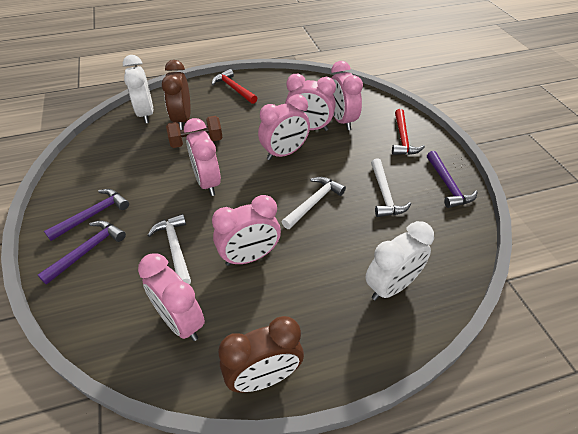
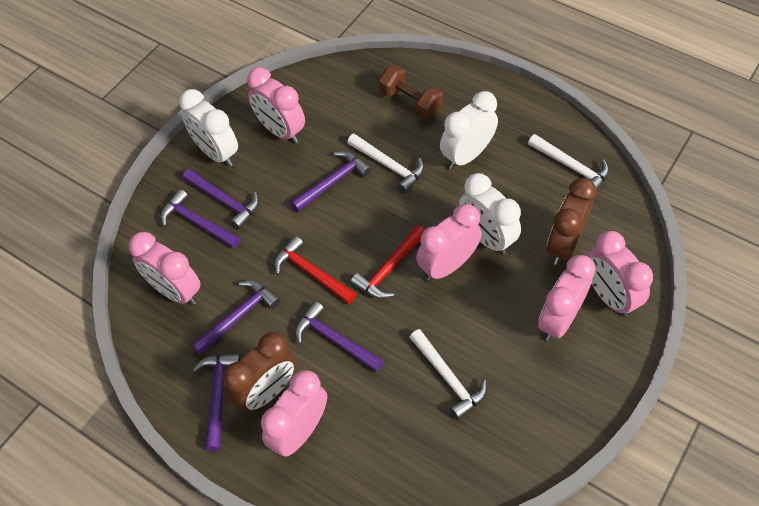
purple hammer: 3 -> 6
white clock: 2 -> 3

